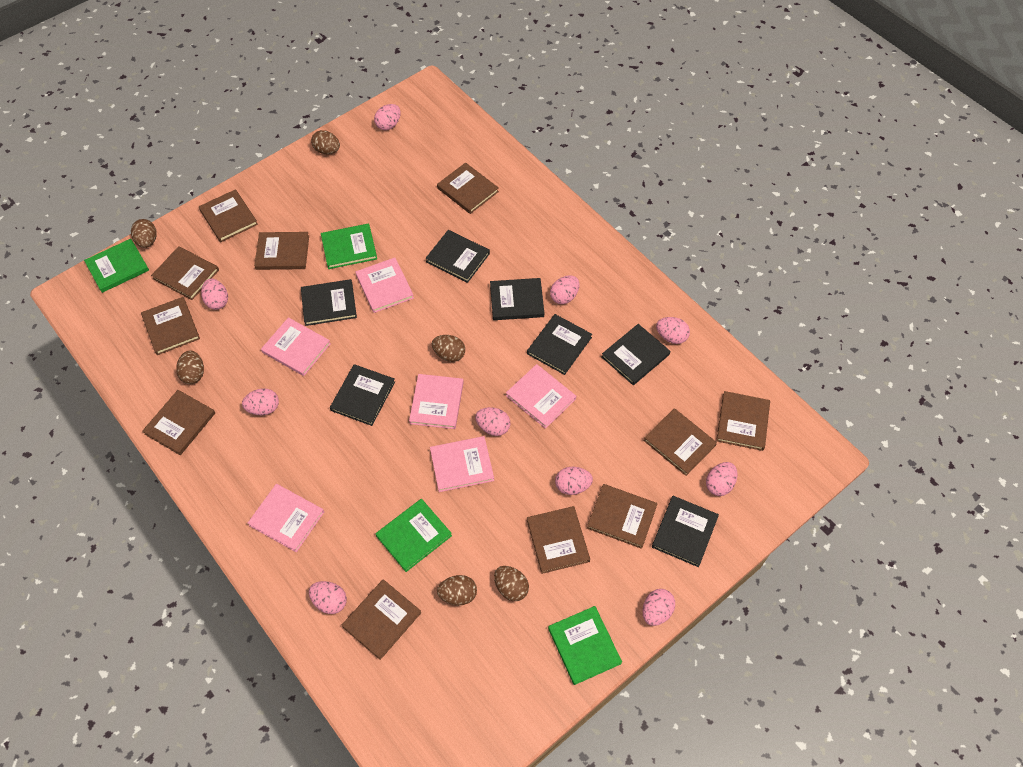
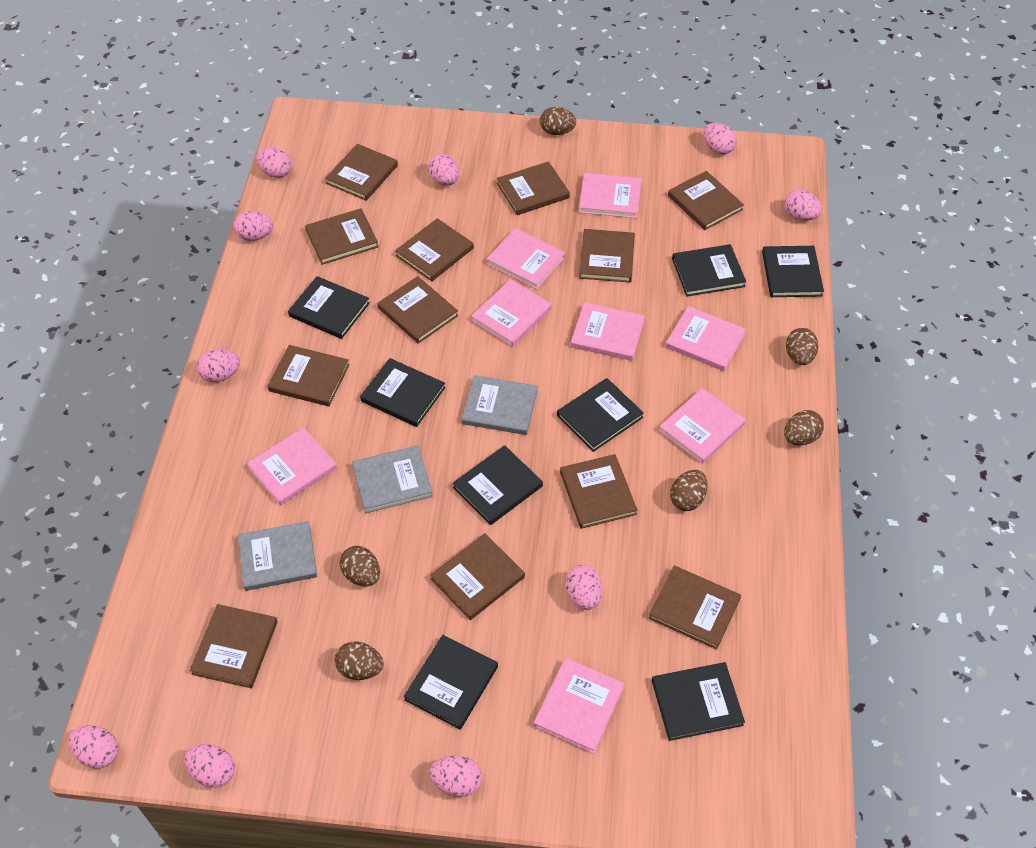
black book: 7 -> 8
brown book: 11 -> 12
green book: 4 -> 0
grey book: 0 -> 3
pink book: 6 -> 8

